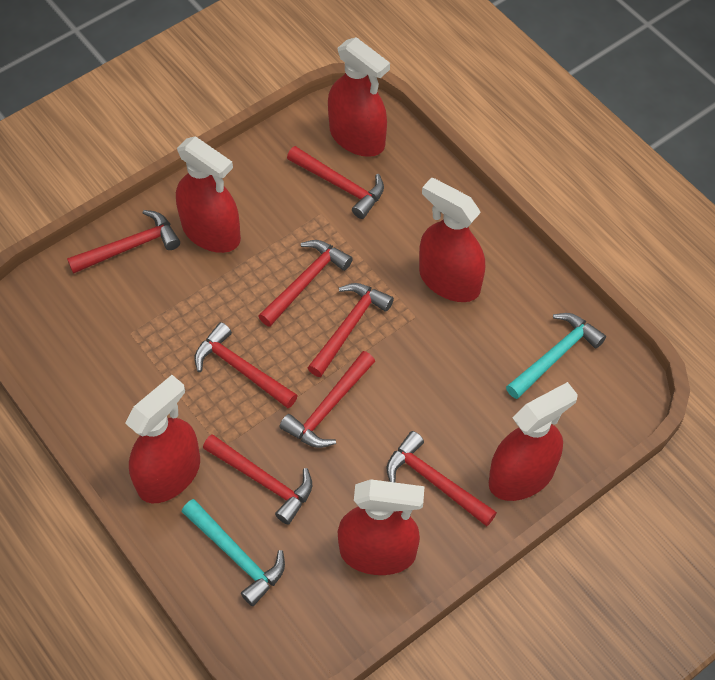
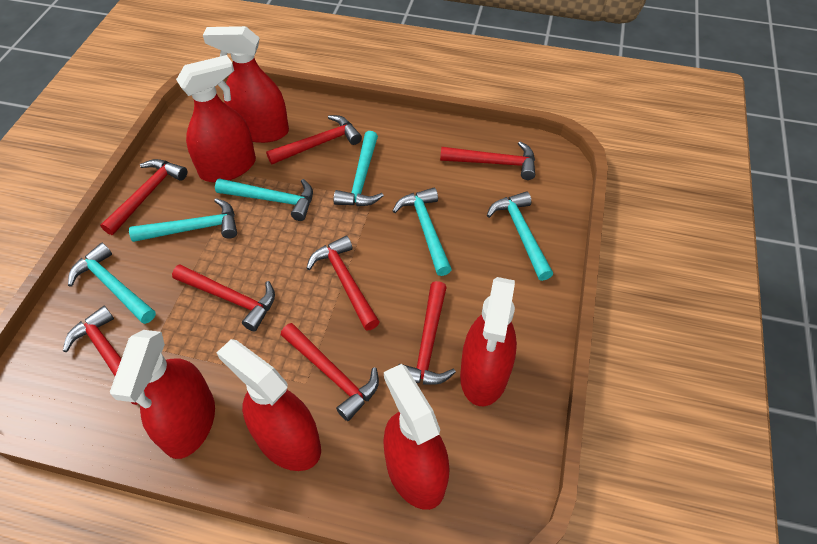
turquoise hammer: 2 -> 6

